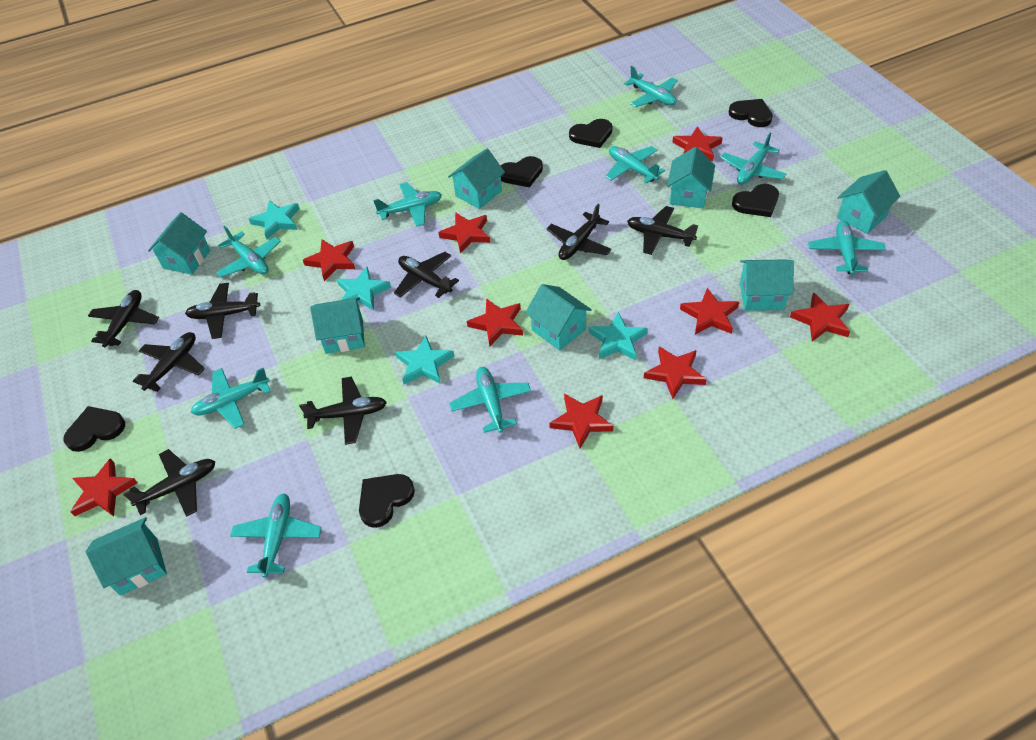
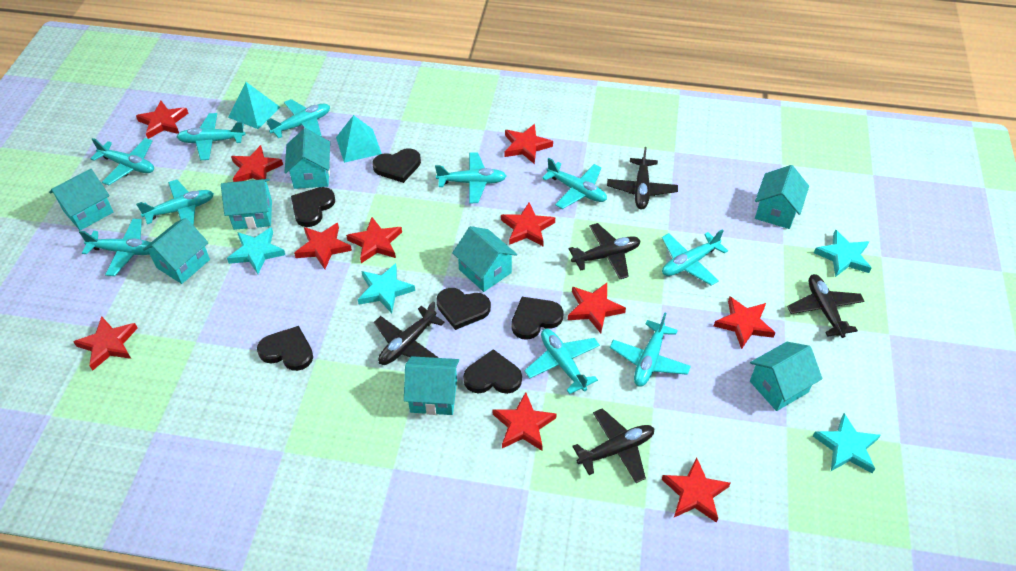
black plane: 8 -> 5
red star: 9 -> 11
turquoise plane: 9 -> 10
turquoise pyramid: 0 -> 2

